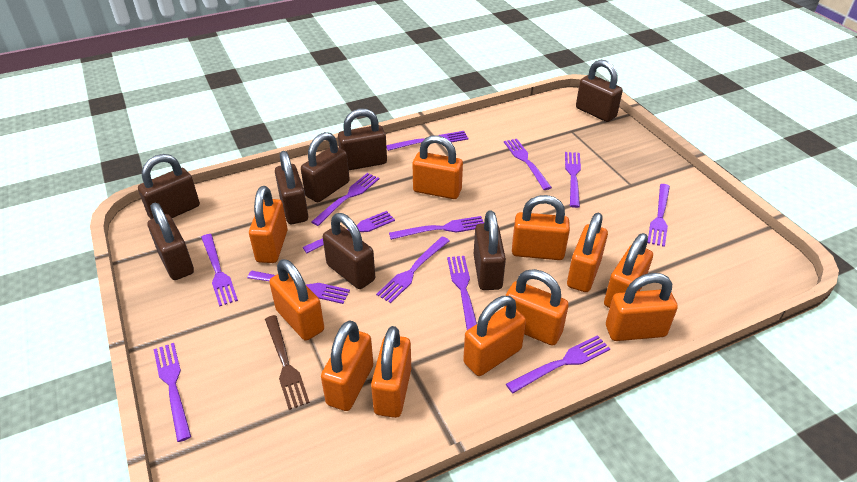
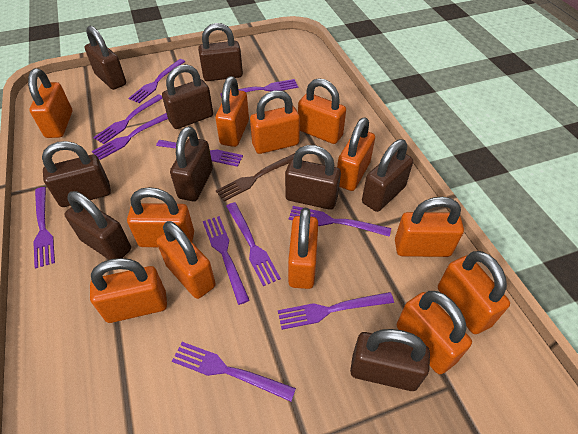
brown padlock: 8 -> 9
orange padlock: 11 -> 12
purple fork: 13 -> 11

